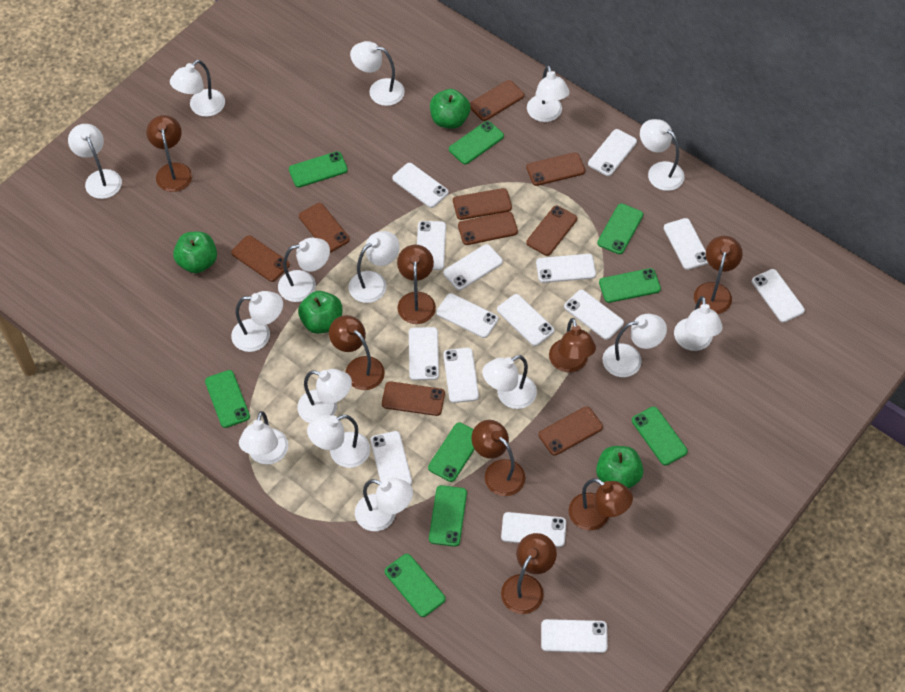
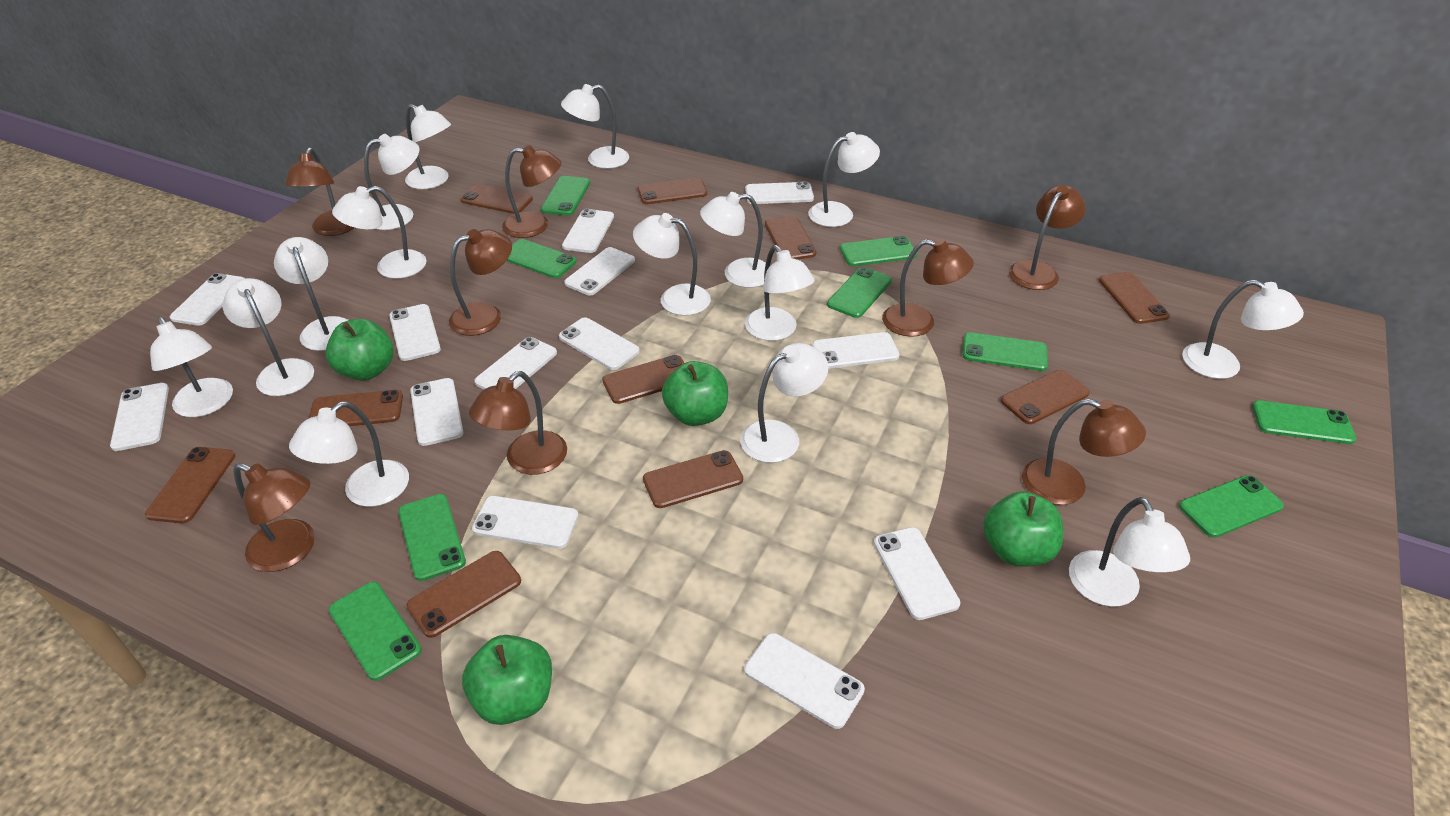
brown phone: 9 -> 10
white phone: 15 -> 13

